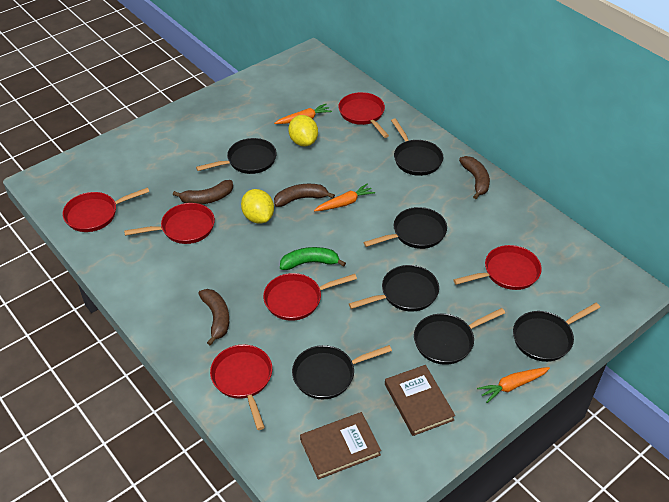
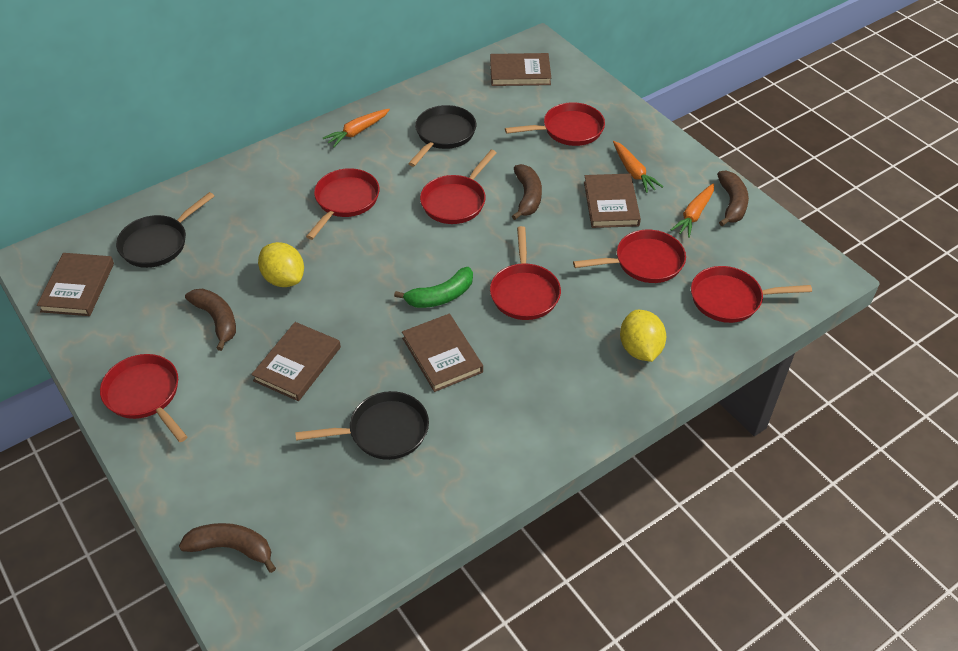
black pan: 7 -> 3
brown book: 2 -> 5
red pan: 6 -> 7

